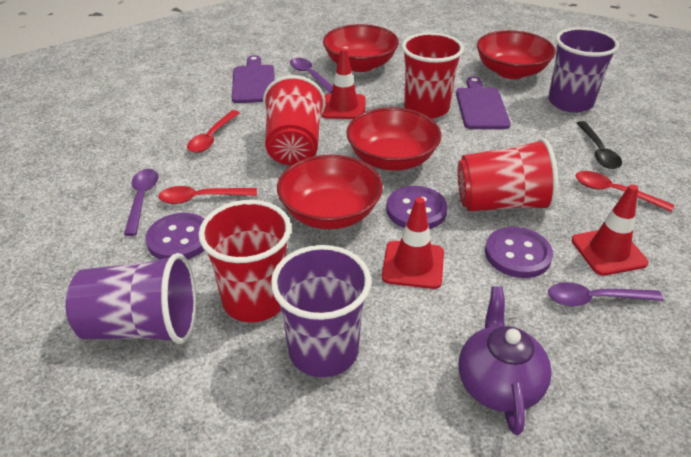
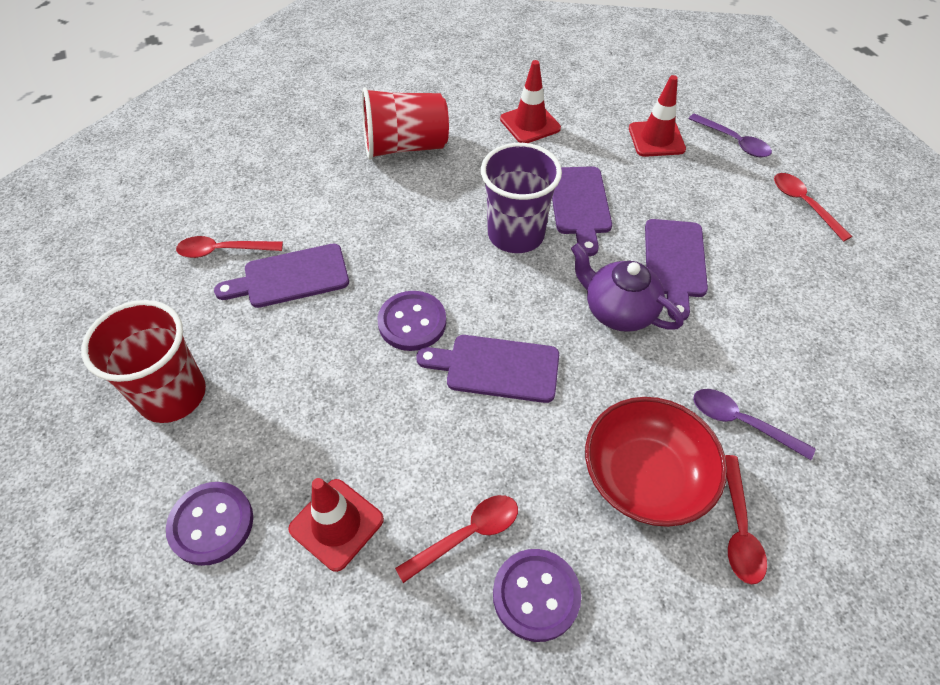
black spoon: 1 -> 0
purple cup: 3 -> 1
purple cutting board: 2 -> 4
purple spoon: 3 -> 2
red bowl: 4 -> 1
red cup: 4 -> 2
red spoon: 3 -> 4

